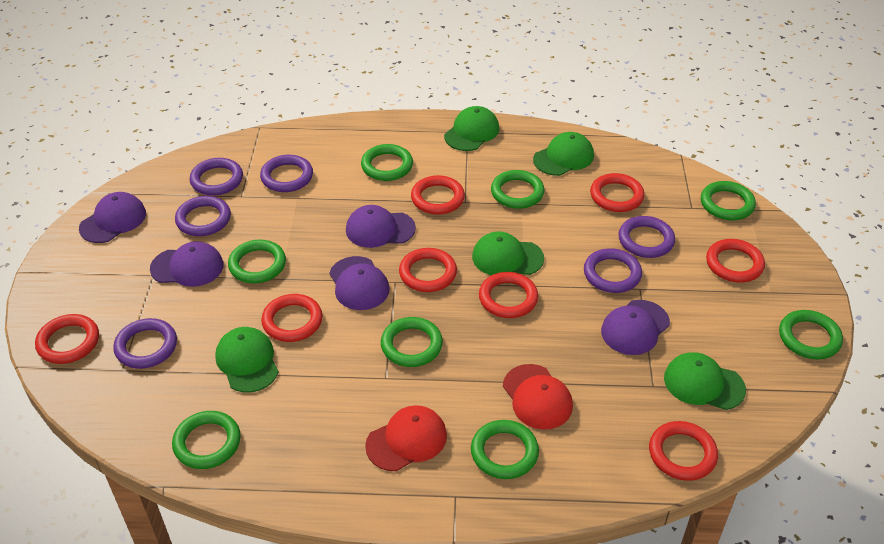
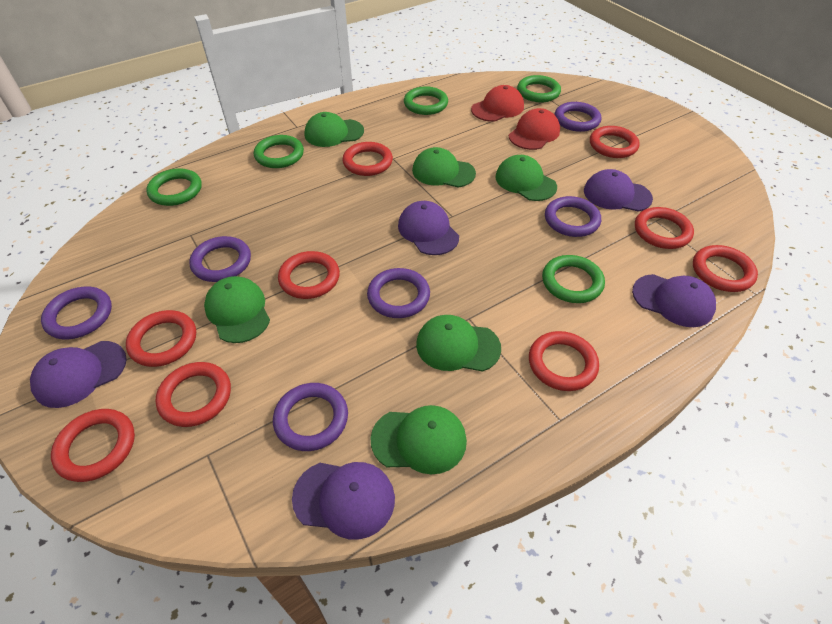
green cap: 5 -> 6
green ring: 8 -> 5
red ring: 8 -> 9

